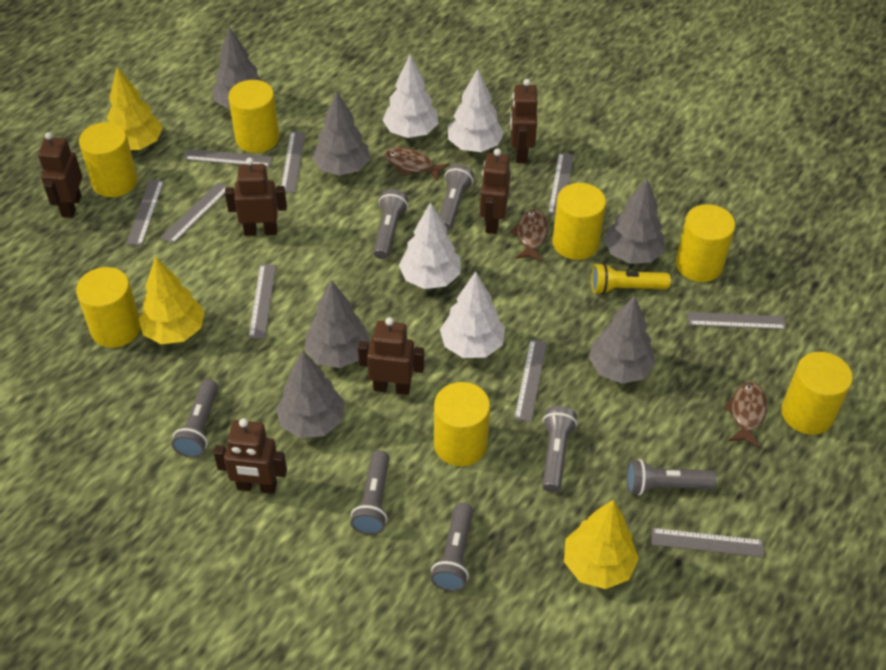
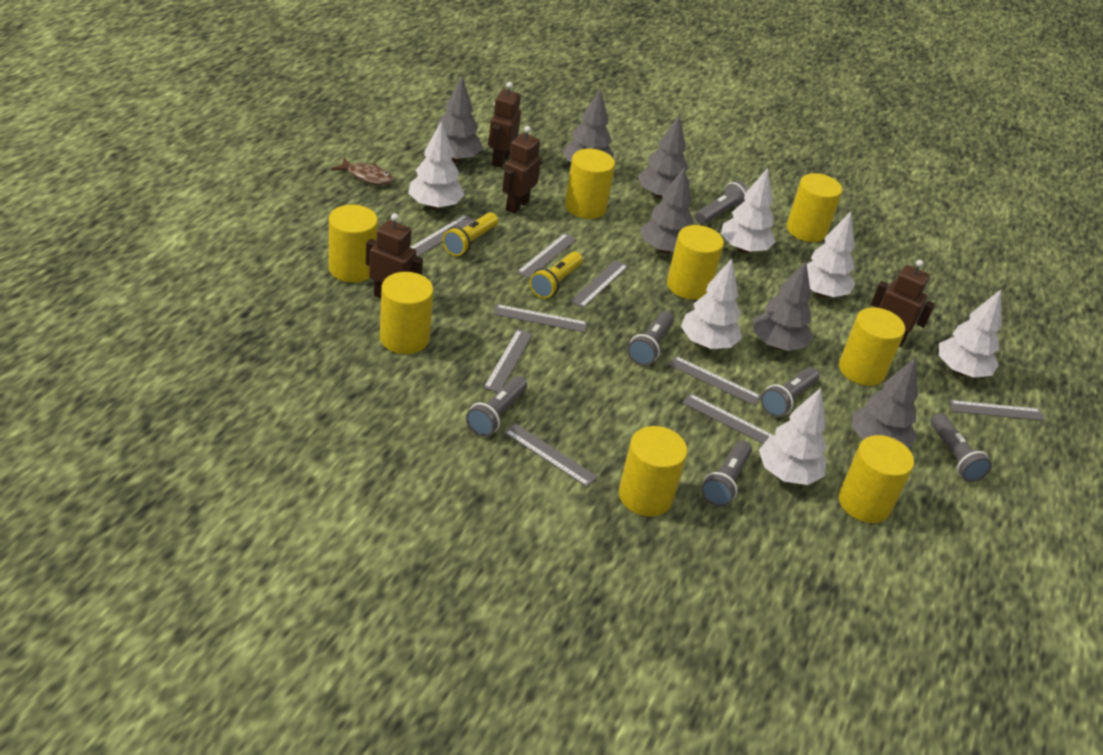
brown fish: 3 -> 1
brown robot: 6 -> 4
grey flashlight: 7 -> 6
white tree: 4 -> 6
yellow cylinder: 7 -> 8
yellow flashlight: 1 -> 2
yellow tree: 3 -> 0

